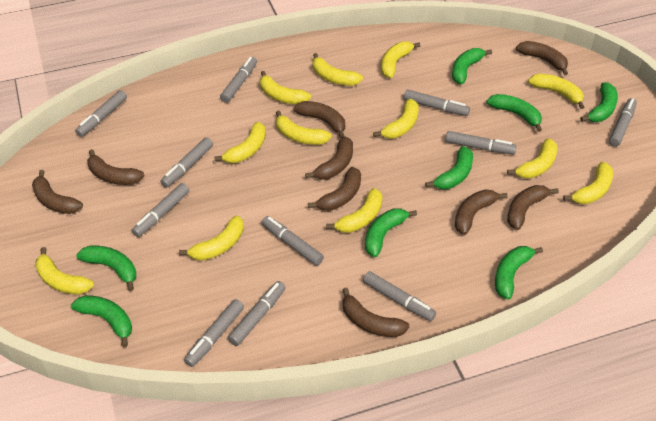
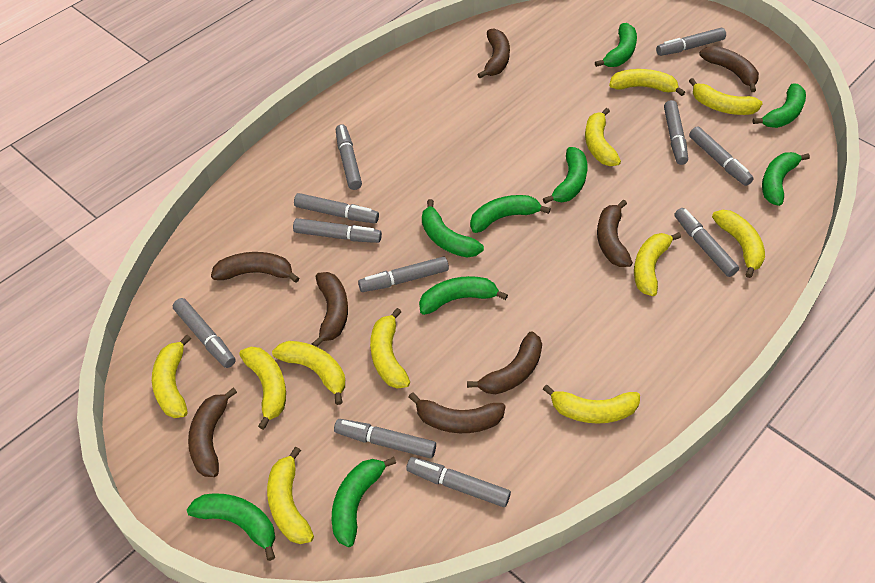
brown banana: 9 -> 8
green banana: 8 -> 9
yellow banana: 12 -> 11

